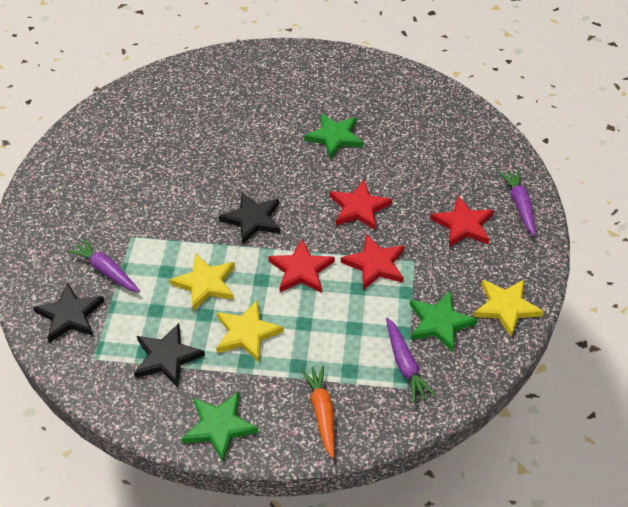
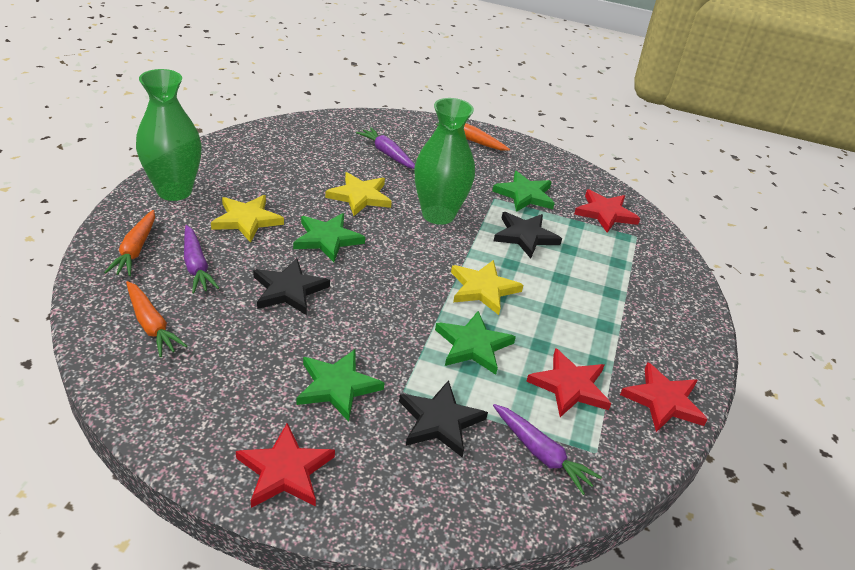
green star: 3 -> 4
green vase: 0 -> 2
orange carrot: 1 -> 3

